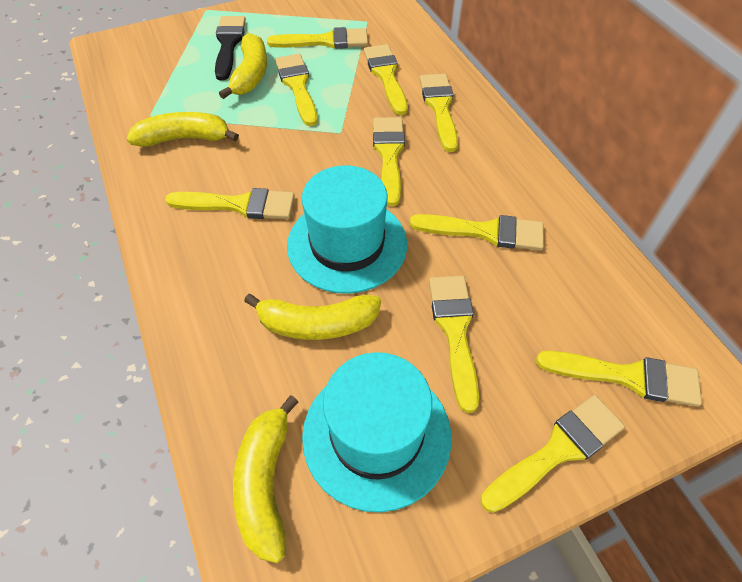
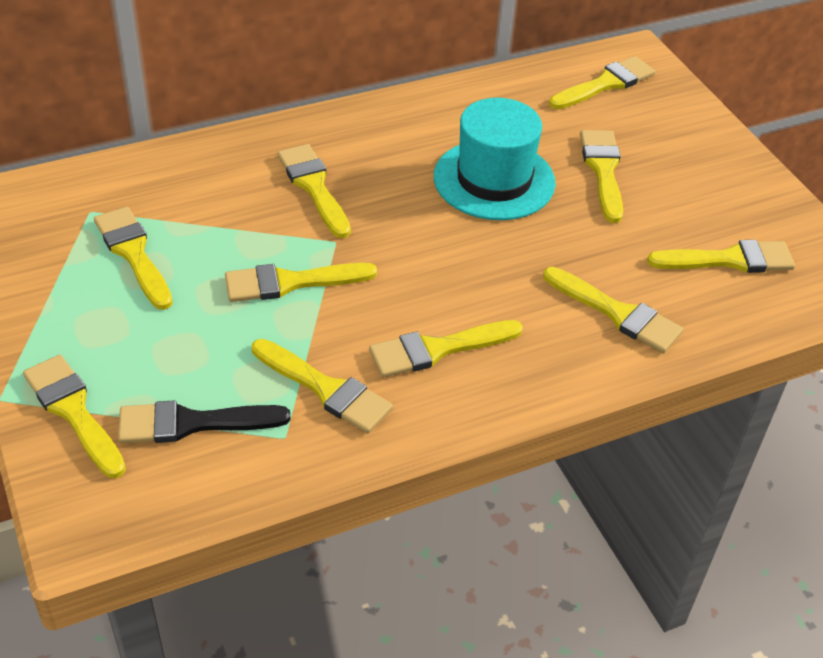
turquoise hat: 2 -> 1
yellow banana: 4 -> 0

